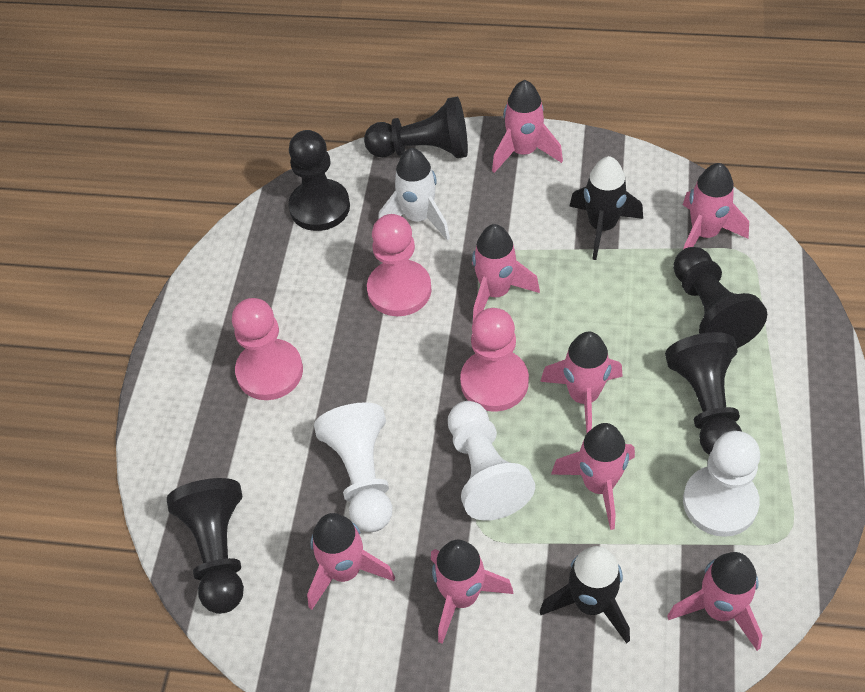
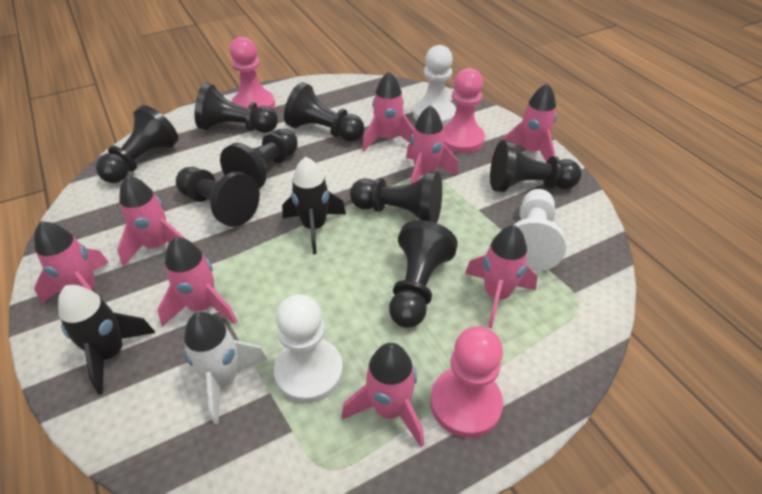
black pawn: 5 -> 8

